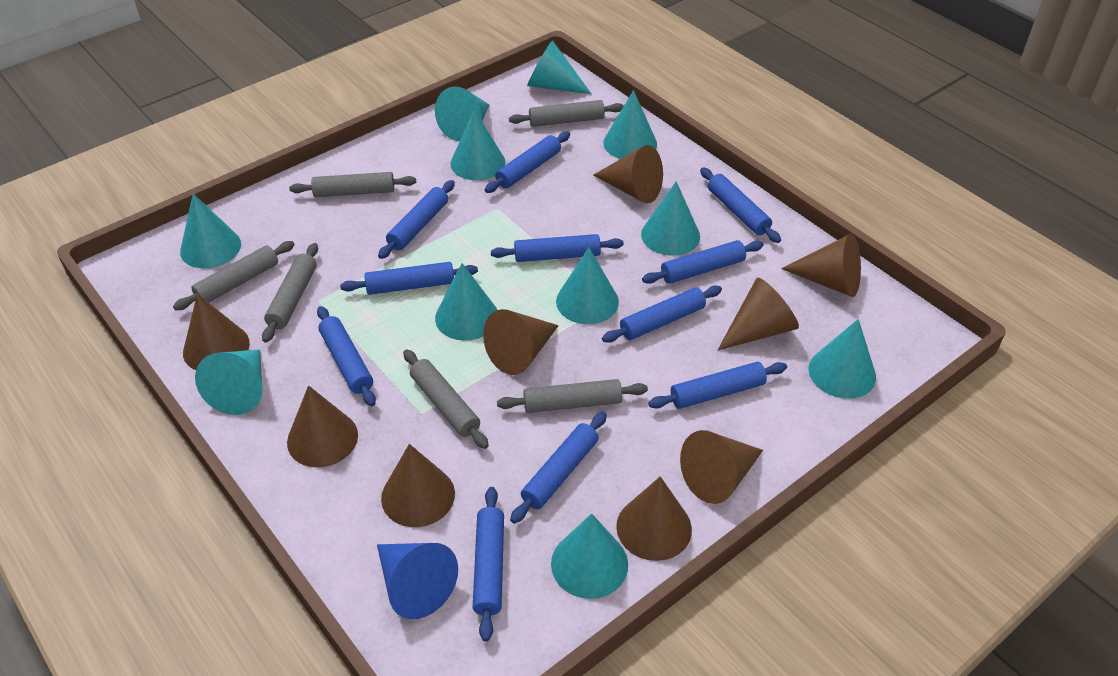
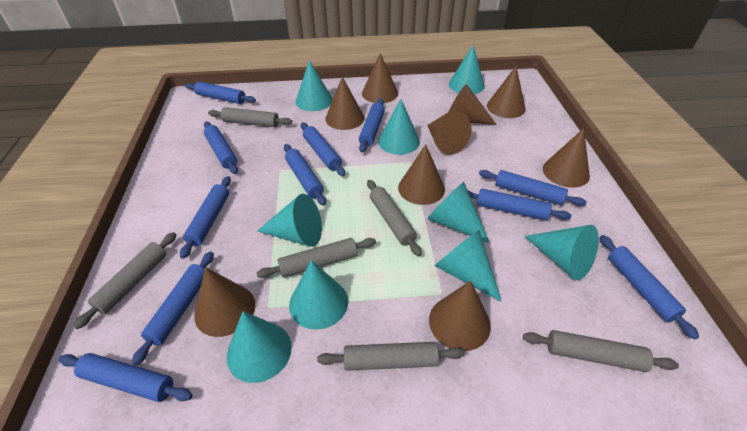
blue cone: 1 -> 0
turquoise cone: 11 -> 9

